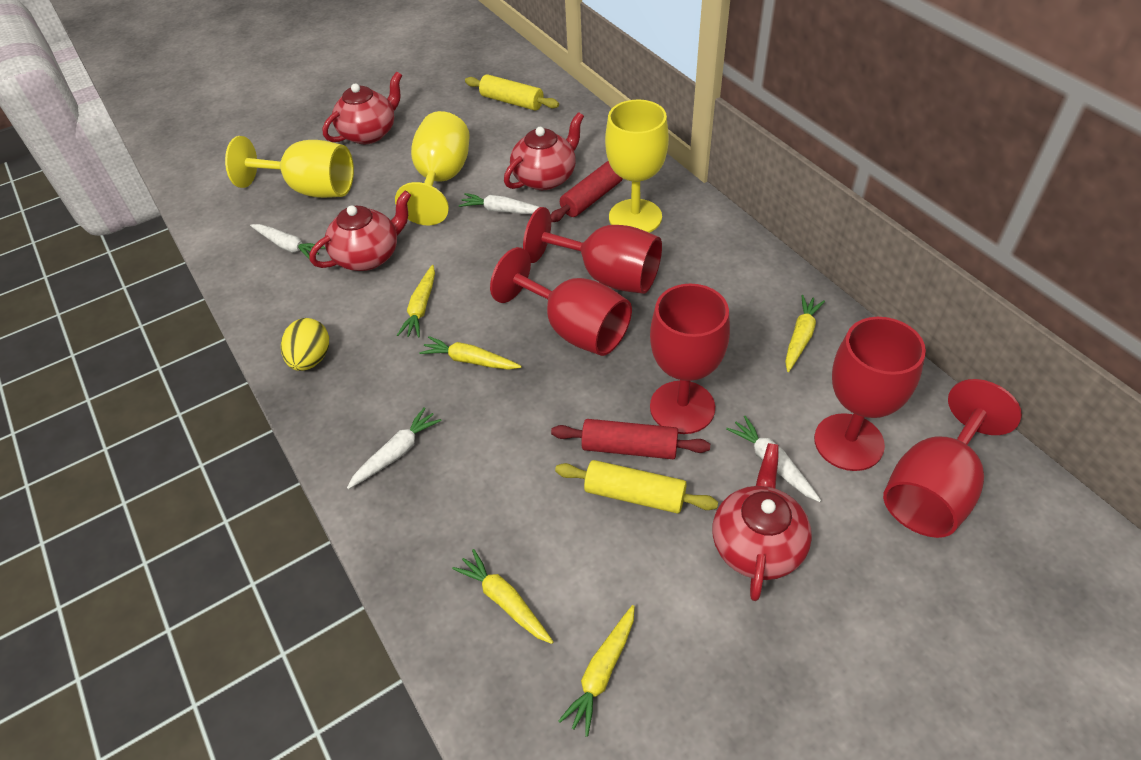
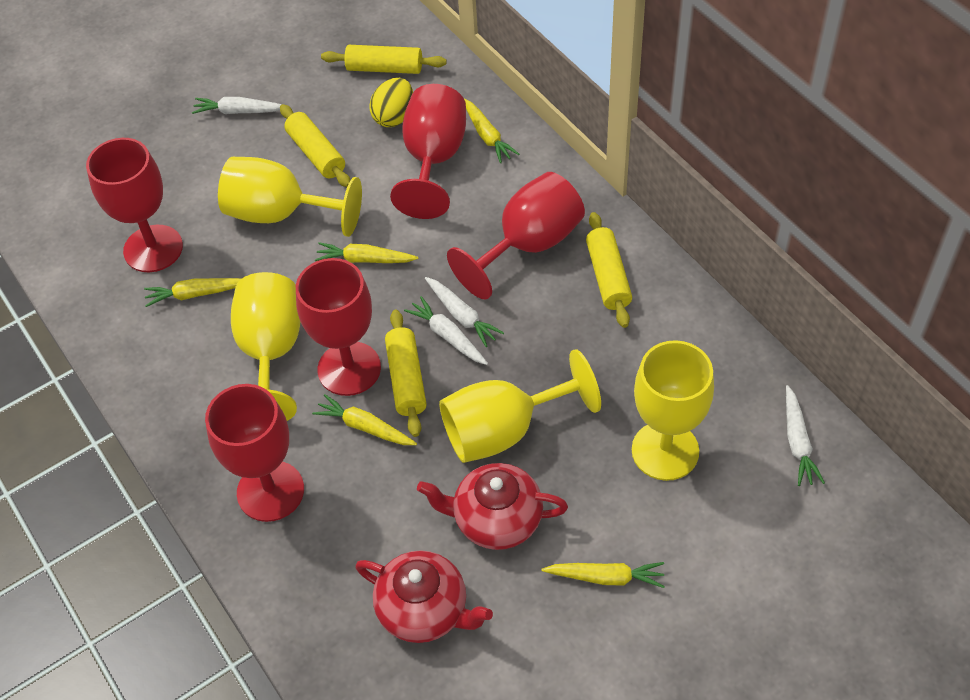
red rolling pin: 2 -> 0
red teapot: 4 -> 2
yellow goblet: 3 -> 4
yellow rolling pin: 2 -> 4

